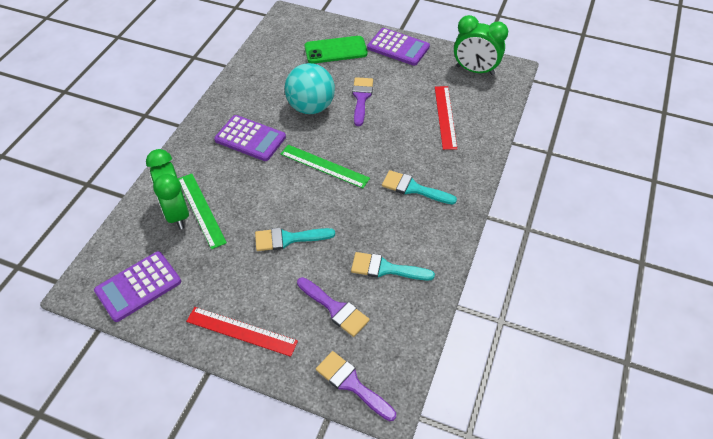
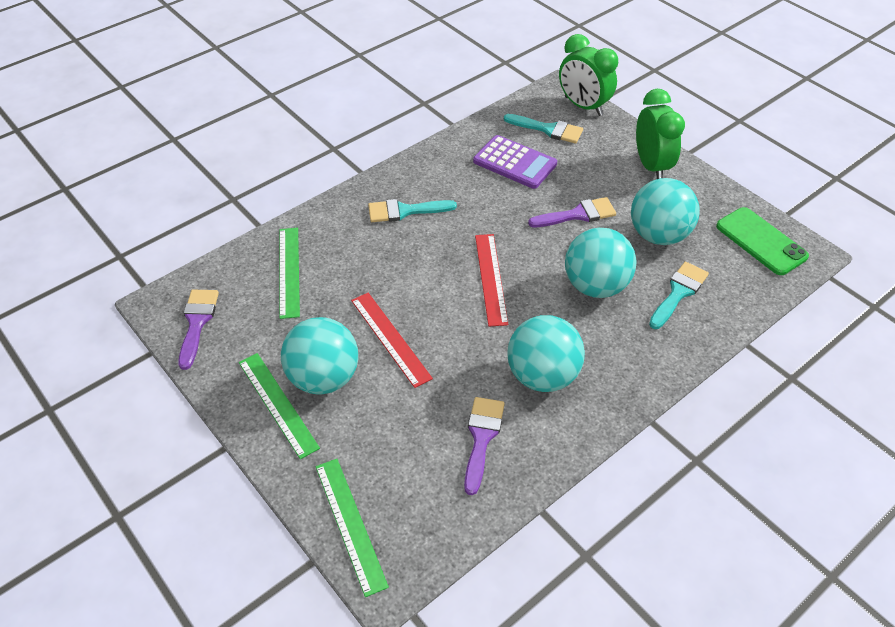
green ruler: 2 -> 3
purple calculator: 3 -> 1
turquoise ball: 1 -> 4

